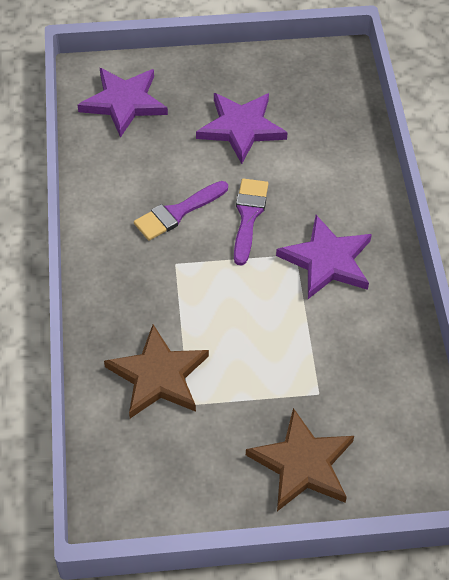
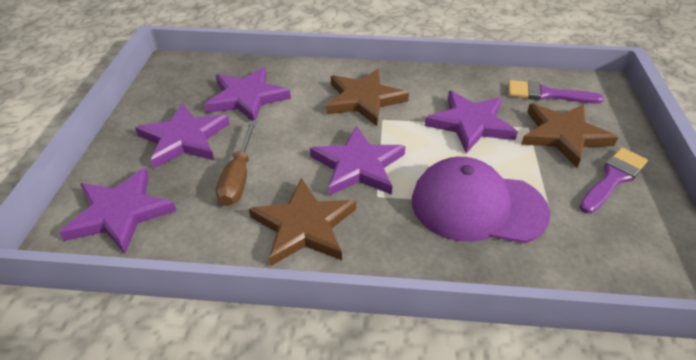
brown screwdriver: 0 -> 1
brown star: 2 -> 3
purple cap: 0 -> 1
purple star: 3 -> 5

